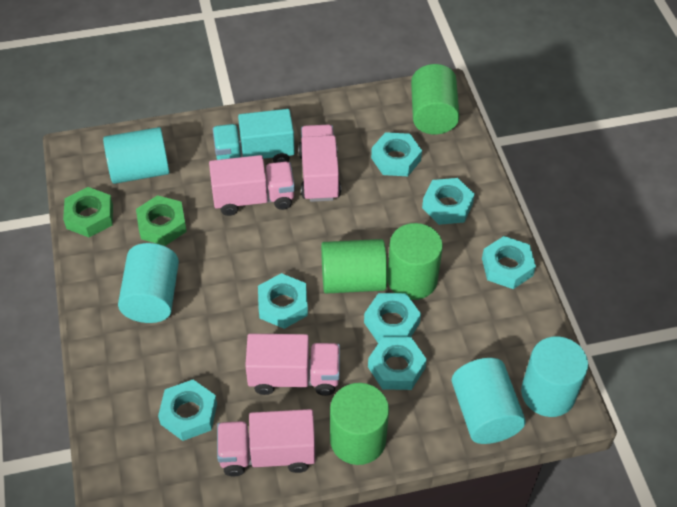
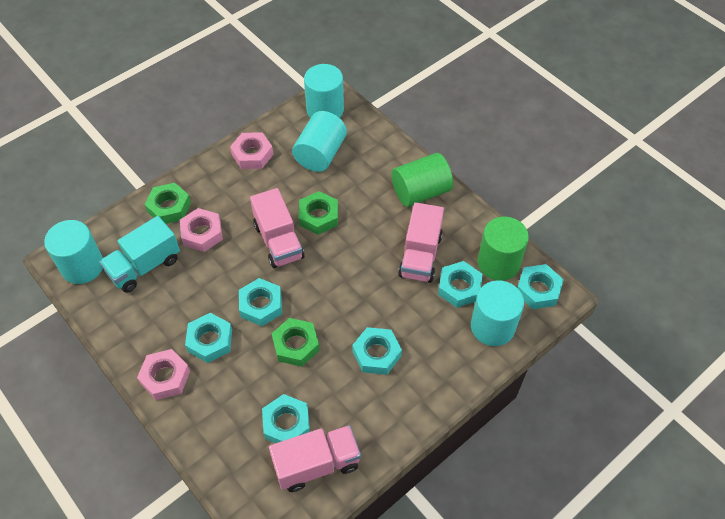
green cylinder: 4 -> 2
green nut: 2 -> 3
pink nut: 0 -> 3
pink truck: 4 -> 3
turquoise nut: 7 -> 6

